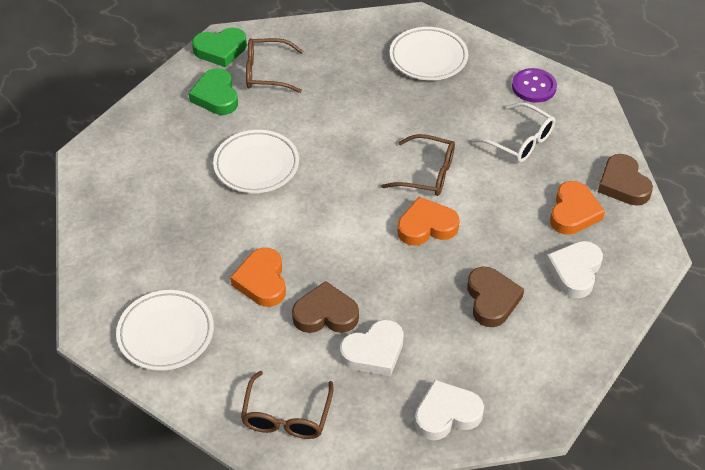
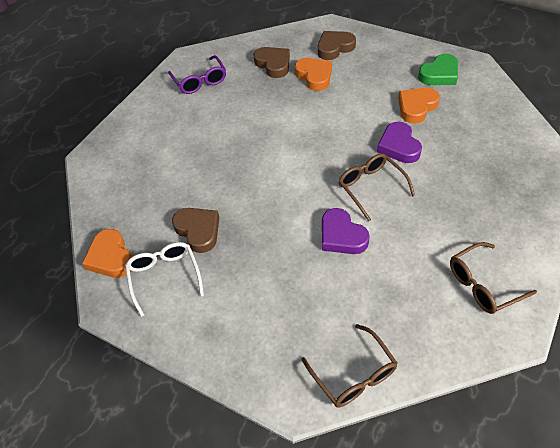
green heart: 2 -> 1
purple button: 1 -> 0
purple glasses: 0 -> 1
purple heart: 0 -> 2
white heart: 3 -> 0
white plate: 3 -> 0

